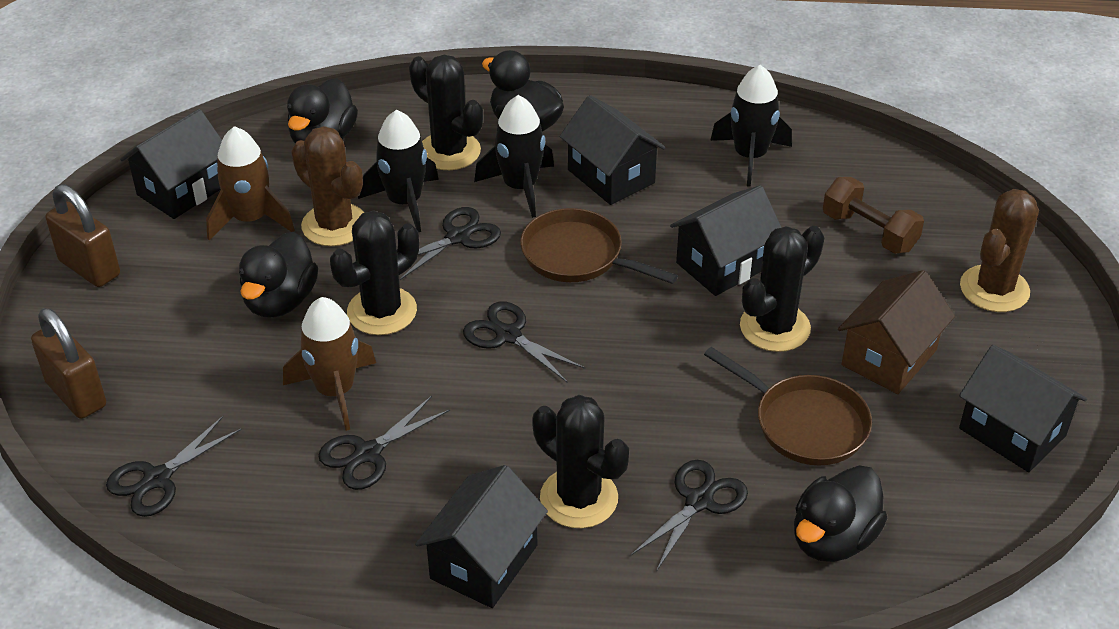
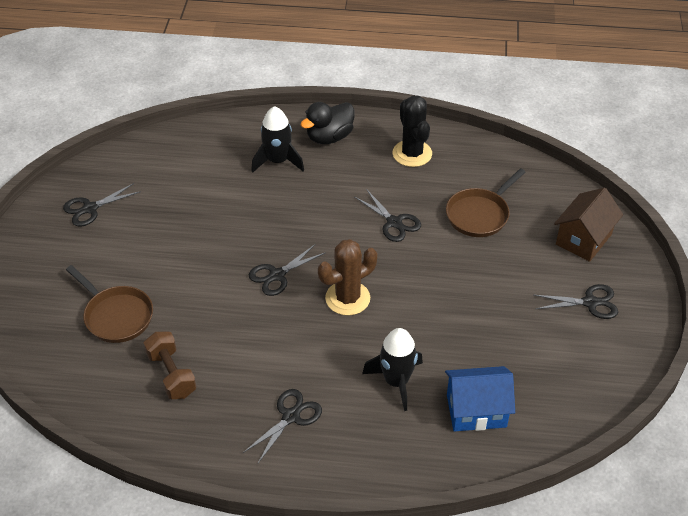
black cactus: 4 -> 1
black duck: 4 -> 1
black house: 5 -> 0
black rocket: 3 -> 2
blue house: 0 -> 1
brown cactus: 2 -> 1
brown padlock: 2 -> 0
brown rocket: 2 -> 0

